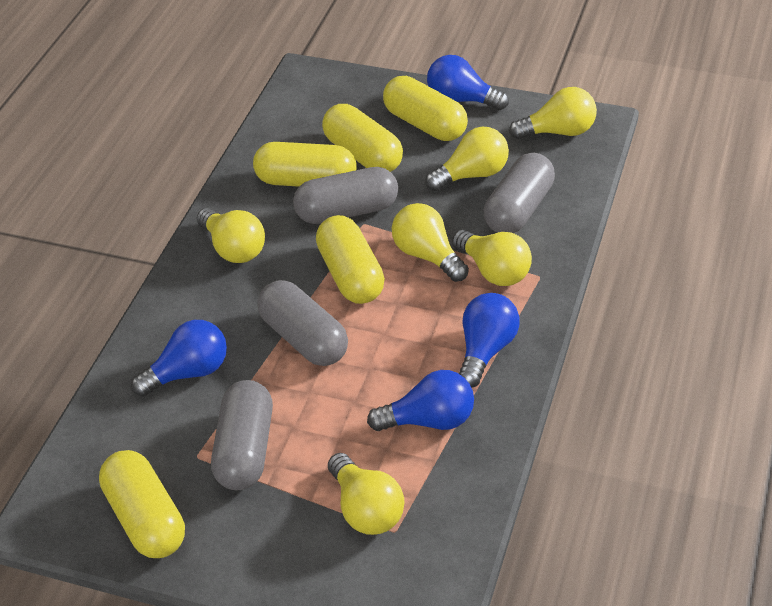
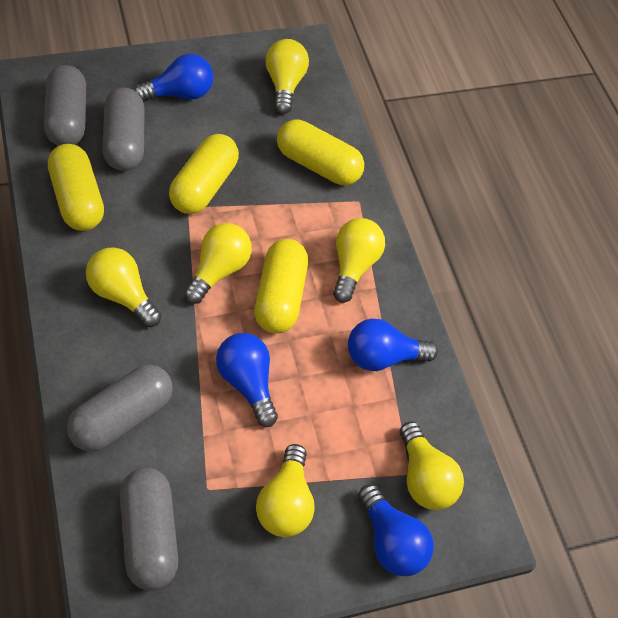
yellow capsule: 5 -> 4

